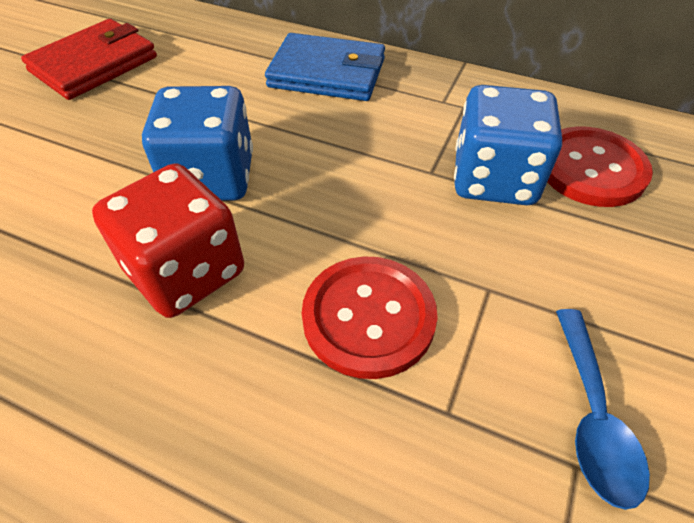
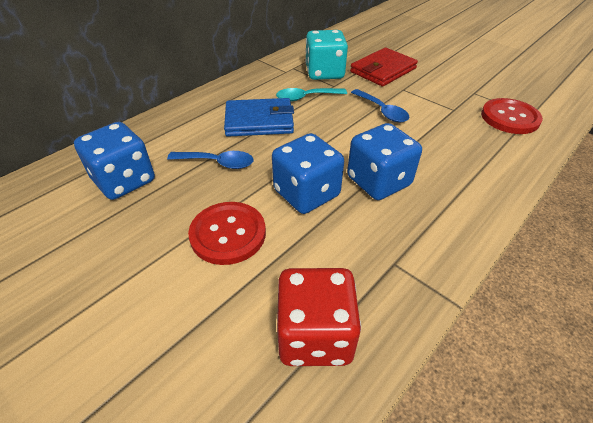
blue dice: 2 -> 3
blue spoon: 1 -> 2
turquoise dice: 0 -> 1
turquoise spoon: 0 -> 1

